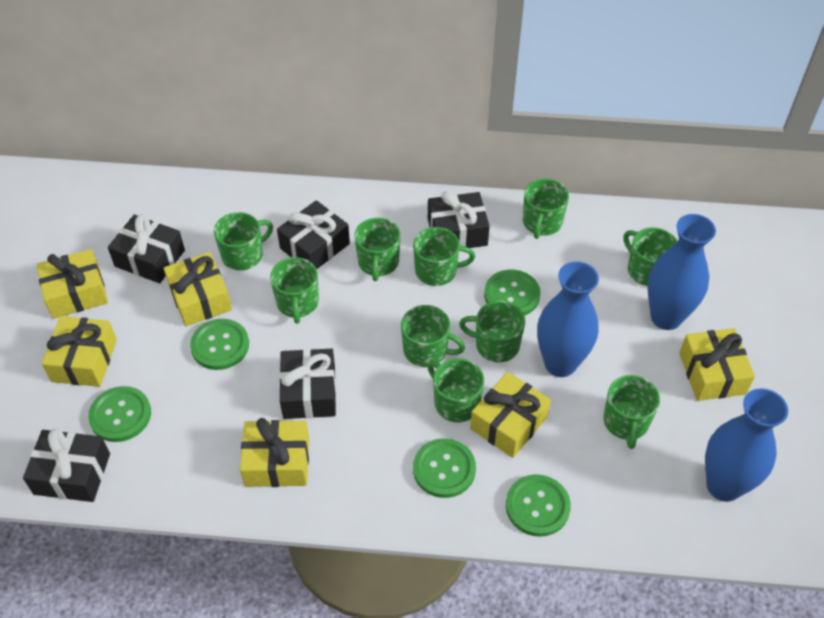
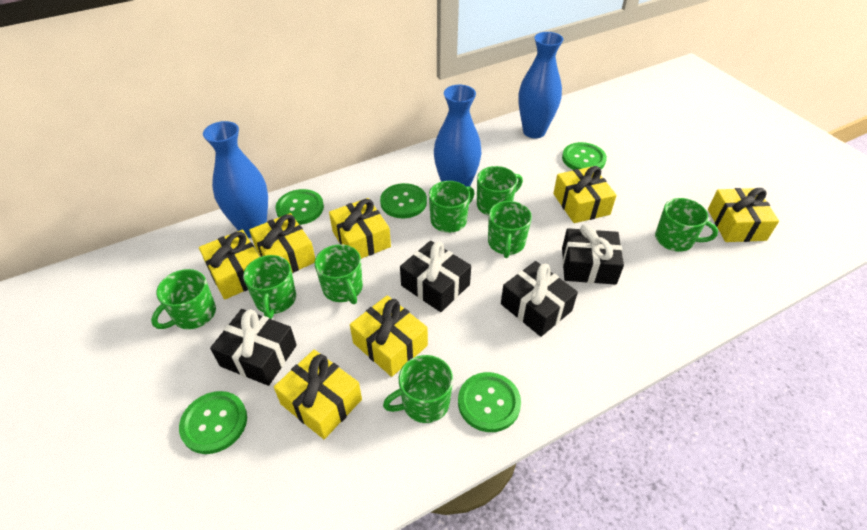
black gift: 5 -> 4
green mug: 10 -> 8
yellow gift: 6 -> 7

